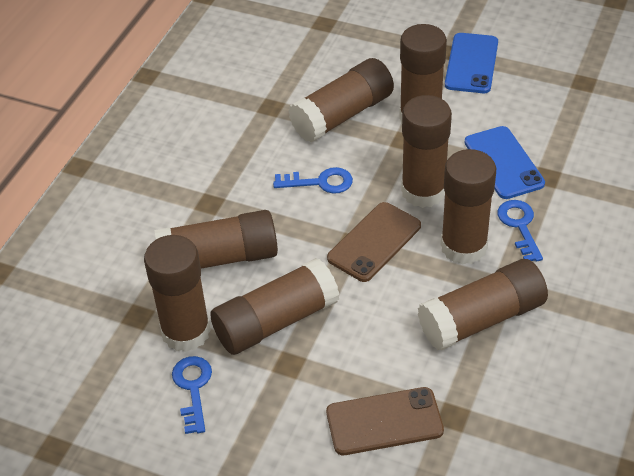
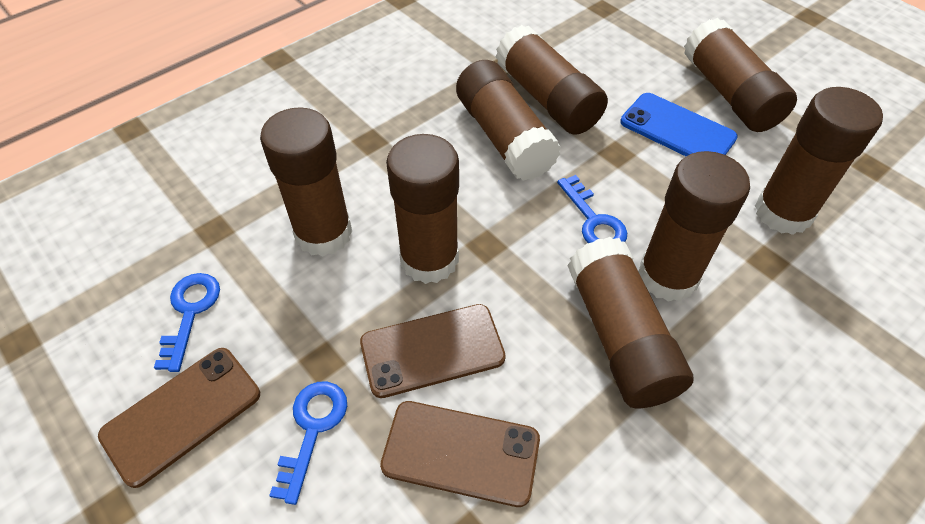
blue phone: 2 -> 1
brown phone: 2 -> 3

